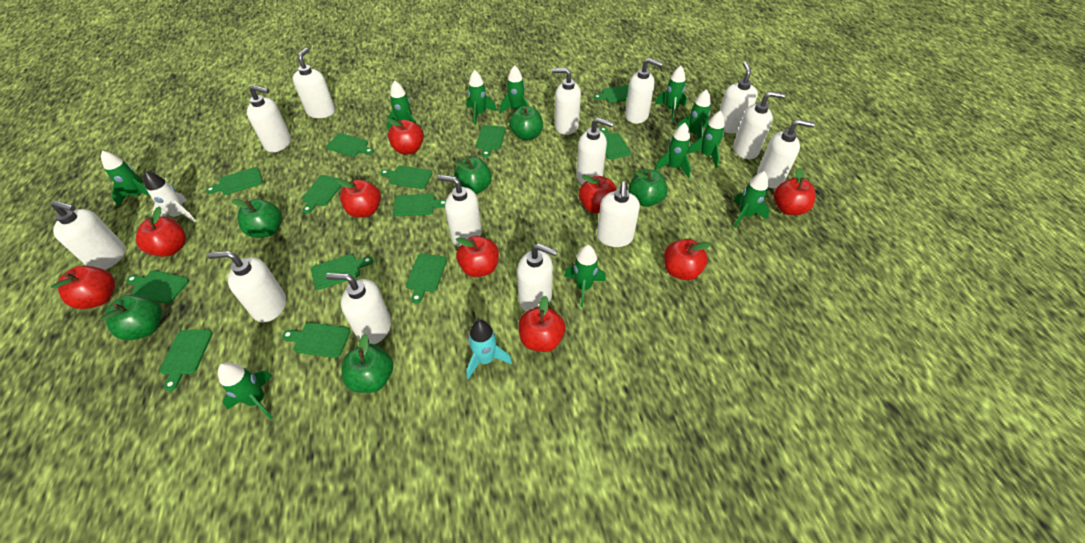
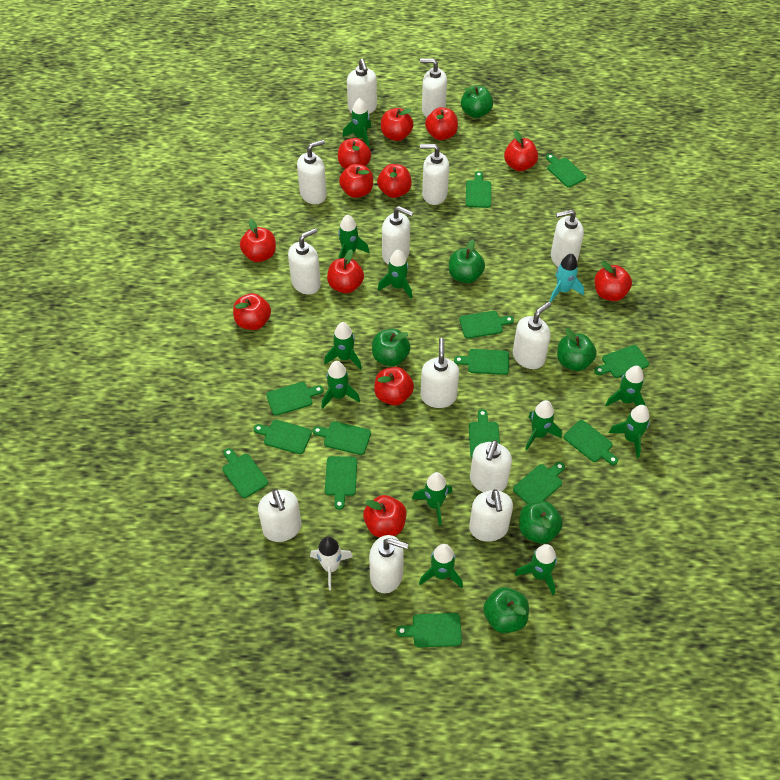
green cutting board: 13 -> 14
red apple: 9 -> 12
white soap dispenser: 14 -> 13

